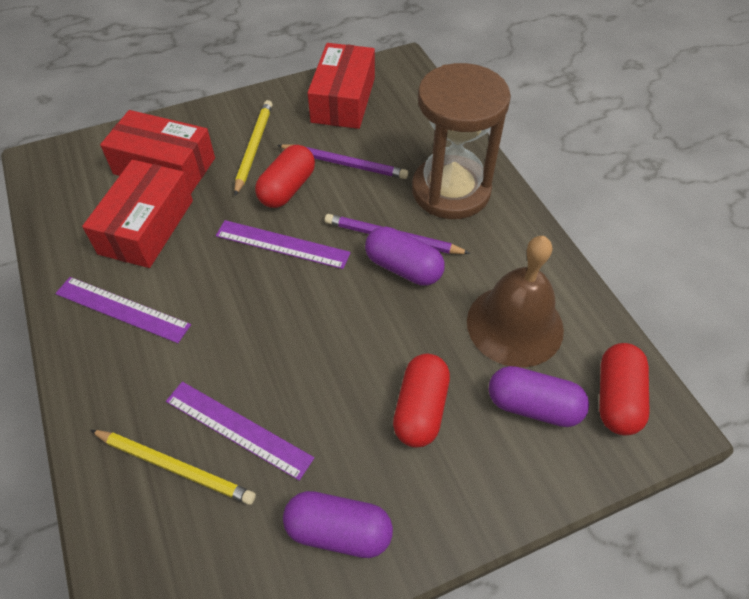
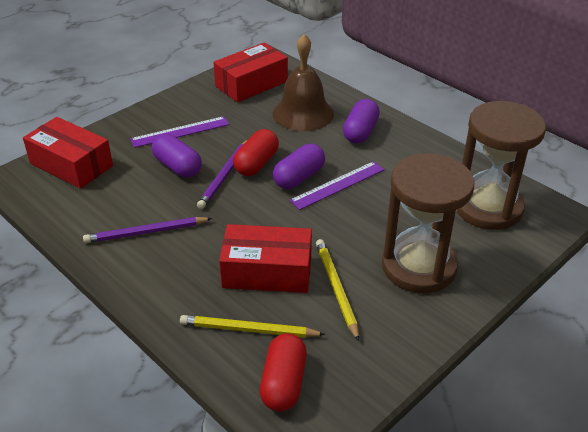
brown hourglass: 1 -> 2
purple ruler: 3 -> 2
red capsule: 3 -> 2

